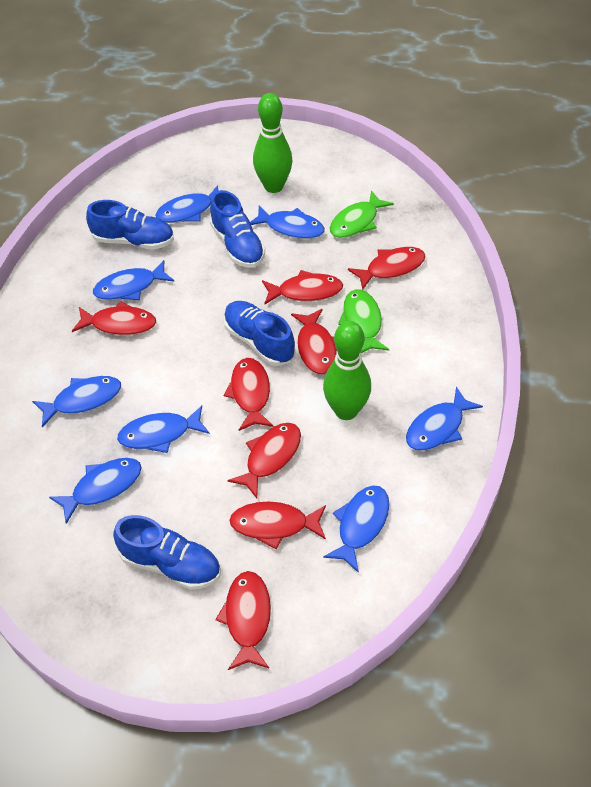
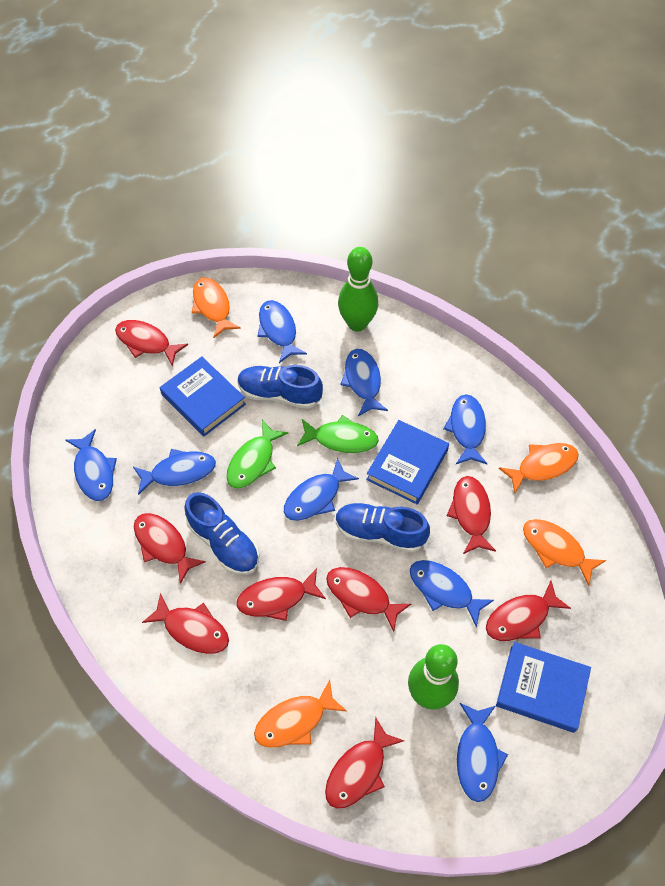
blue book: 0 -> 3
blue shoe: 4 -> 3
orange fish: 0 -> 4

